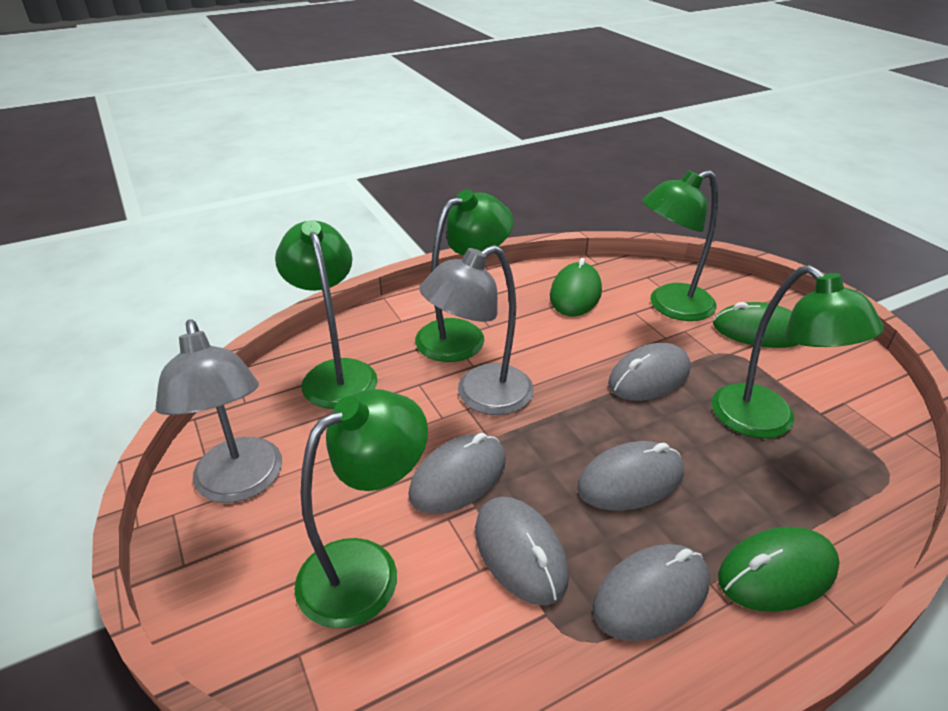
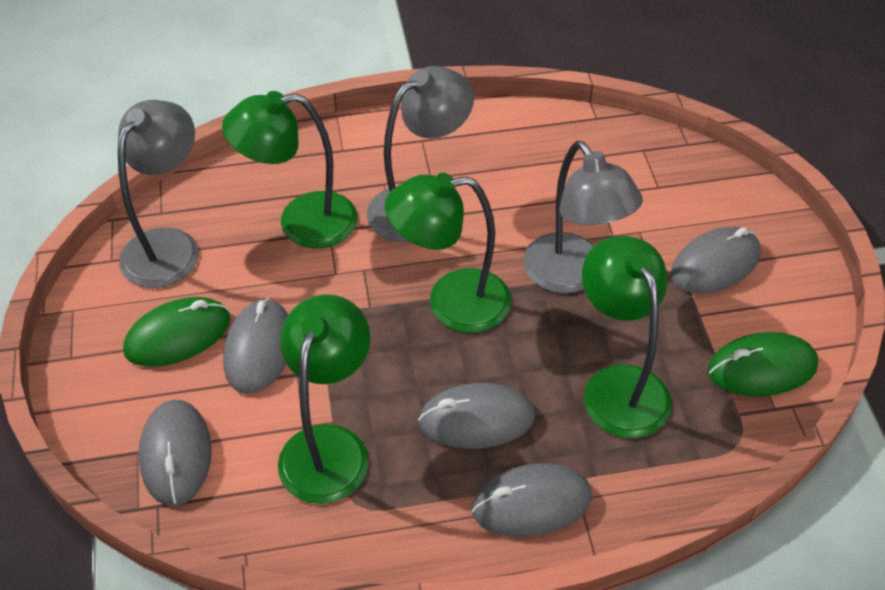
green lamp: 5 -> 4
green mouse: 3 -> 2
grey lamp: 2 -> 3

